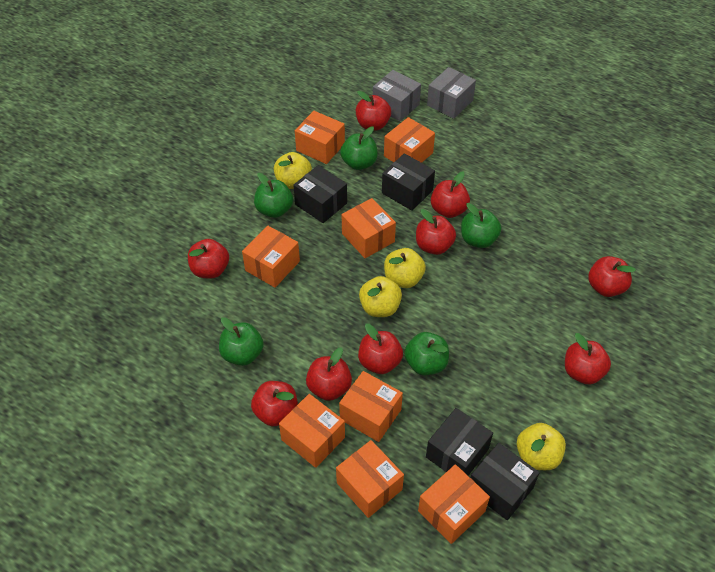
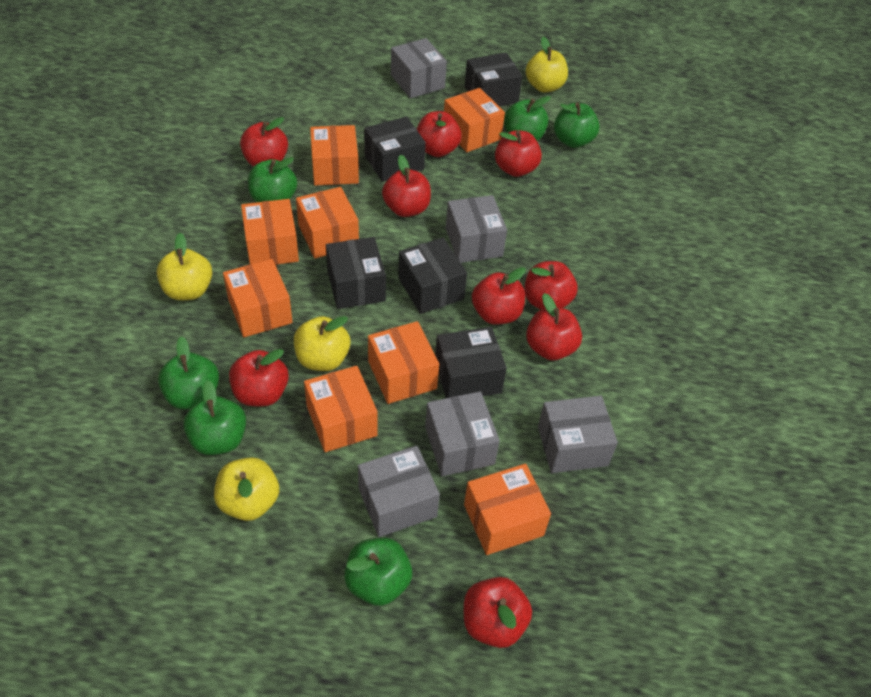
black box: 4 -> 5
green apple: 5 -> 6
grey box: 2 -> 5

